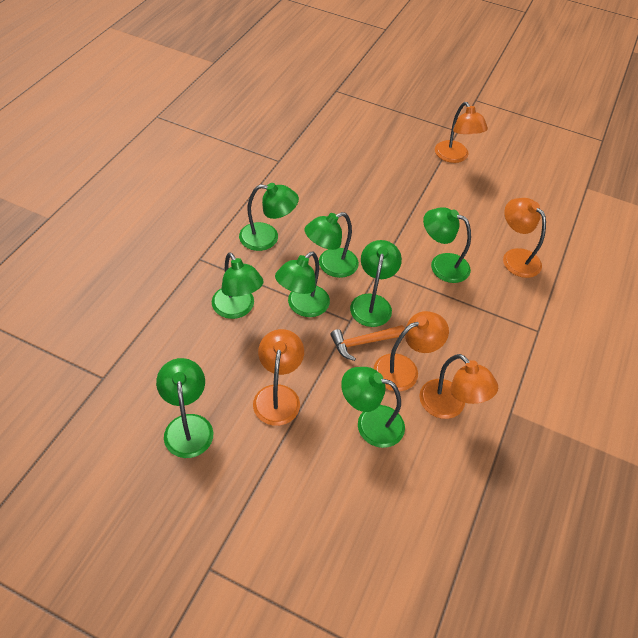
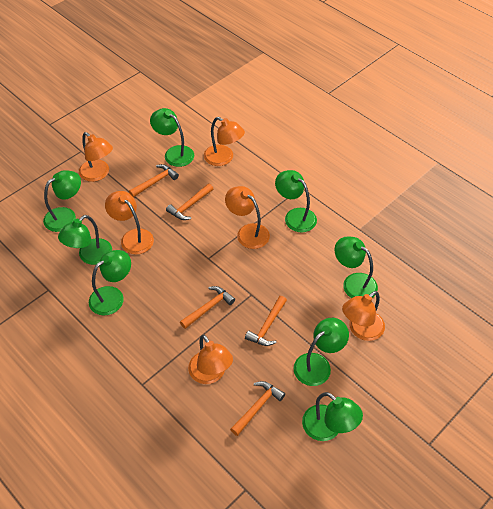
orange hammer: 1 -> 5
orange lamp: 5 -> 6

